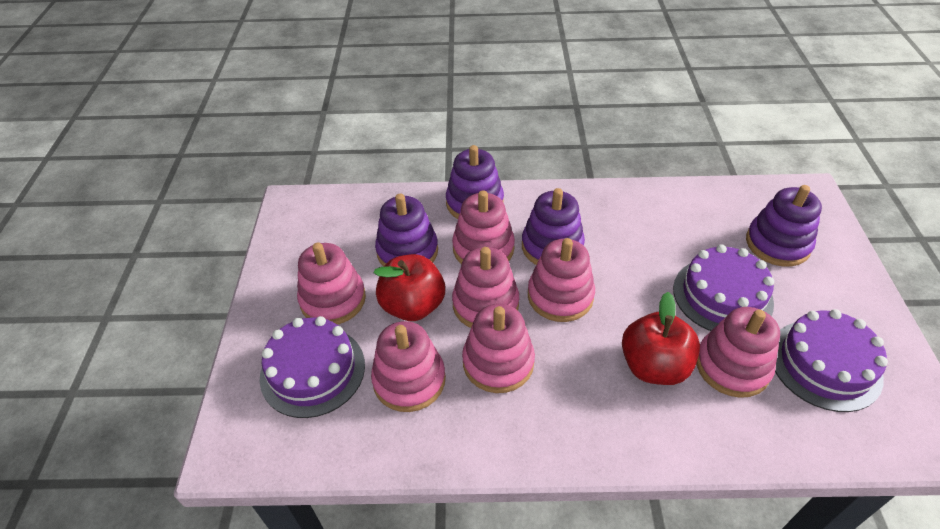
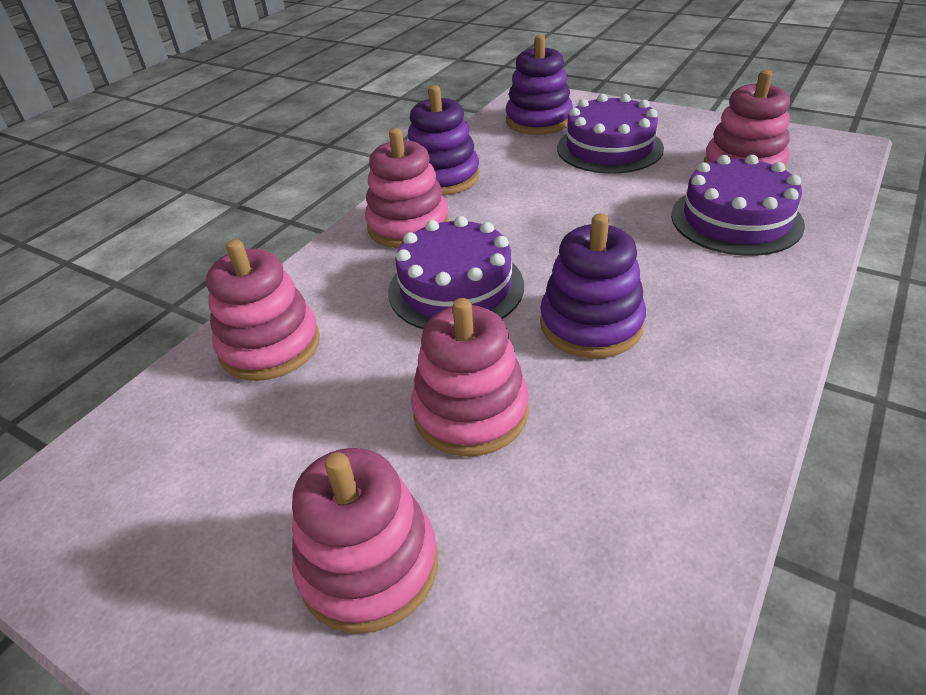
pink stacking toy: 7 -> 5
purple stacking toy: 4 -> 3
red apple: 2 -> 0

